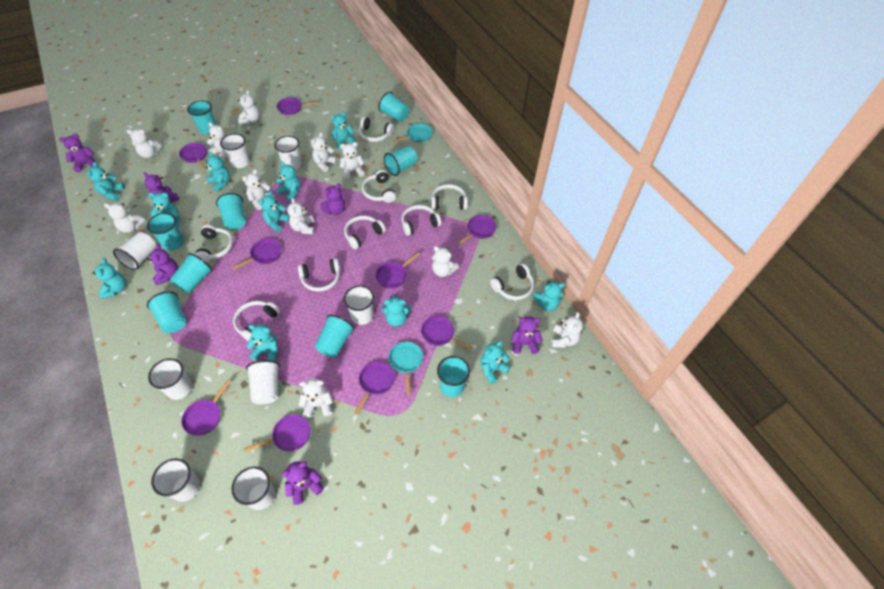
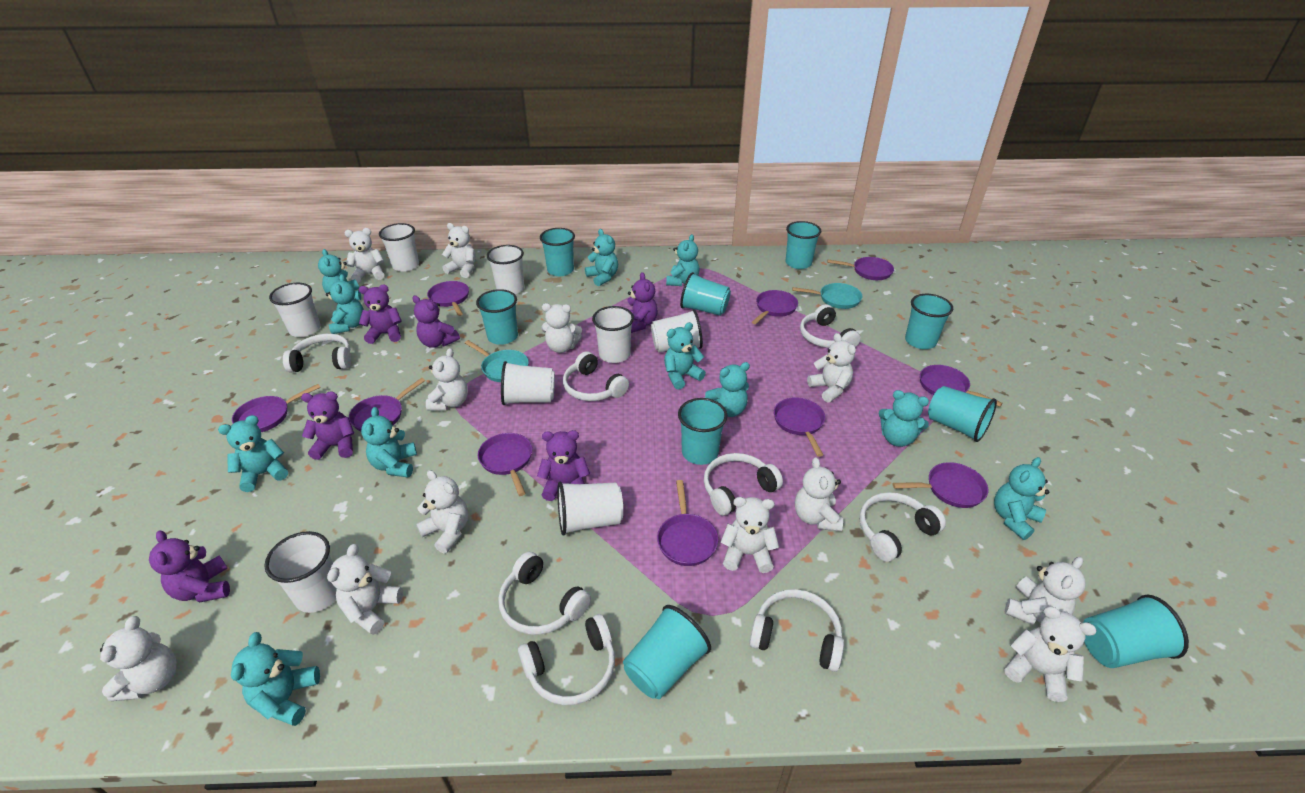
purple pan: 9 -> 10
white headphones: 9 -> 8
white teddy bear: 11 -> 12

